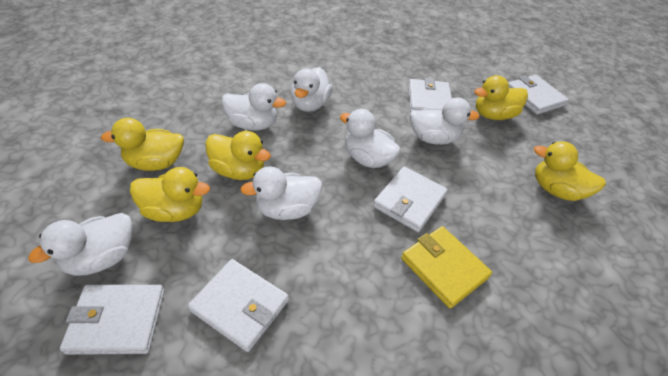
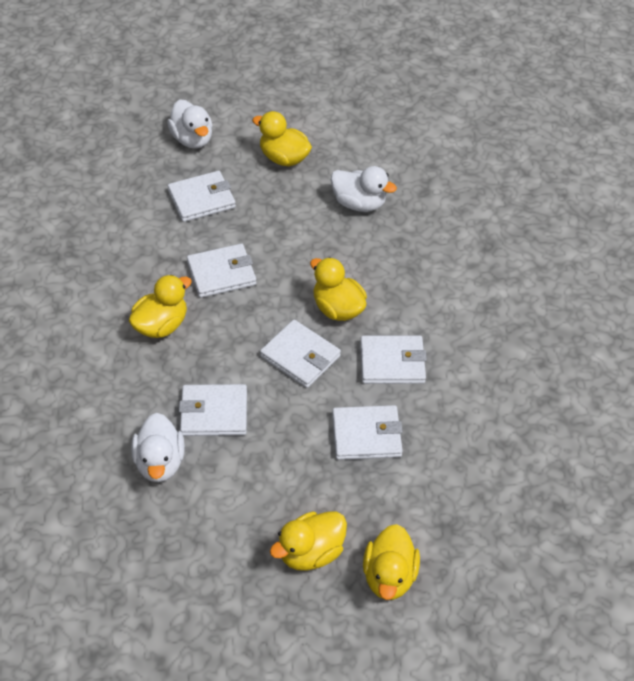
white duck: 6 -> 3
white wallet: 5 -> 6
yellow wallet: 1 -> 0

